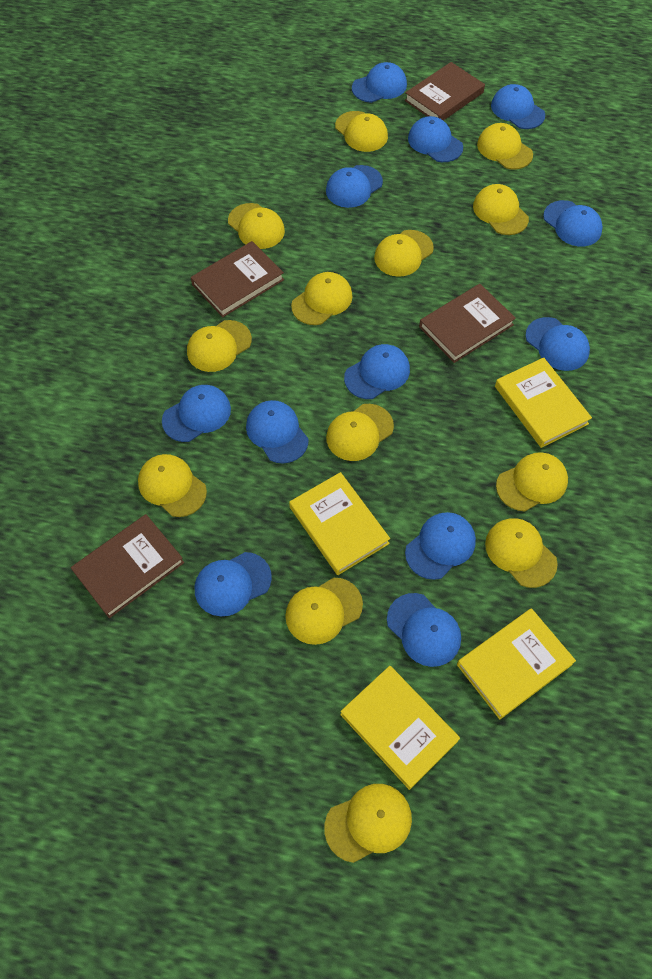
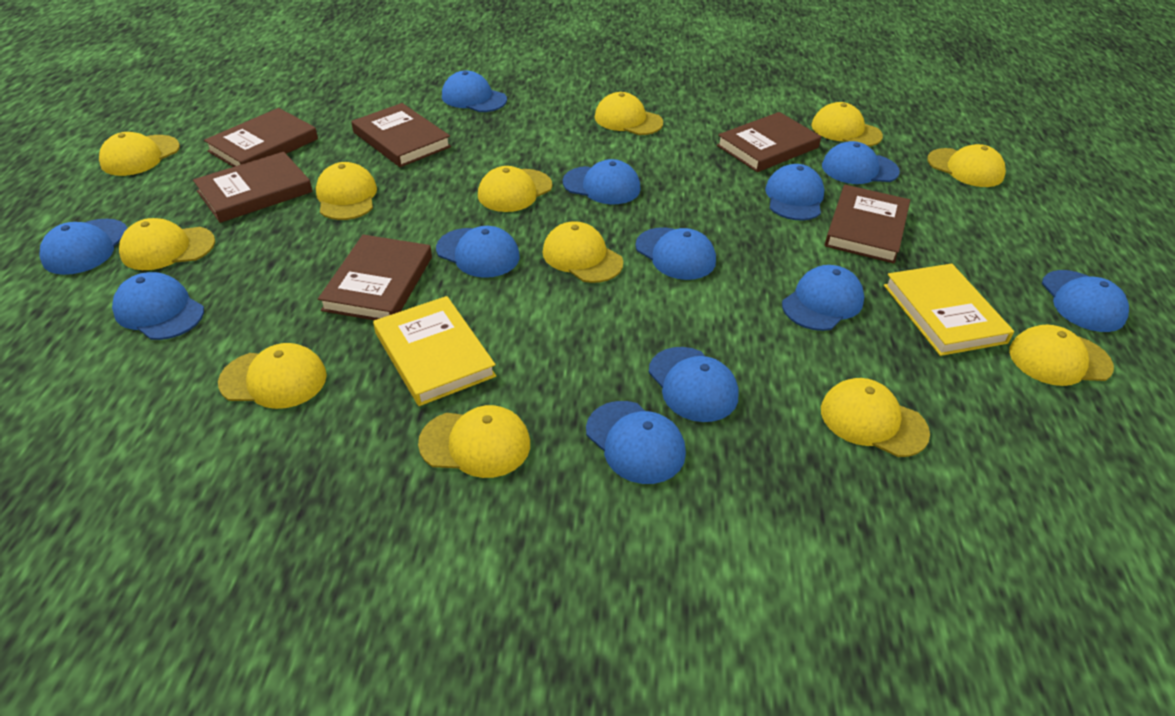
brown book: 4 -> 6
yellow book: 4 -> 2
yellow cap: 13 -> 12

